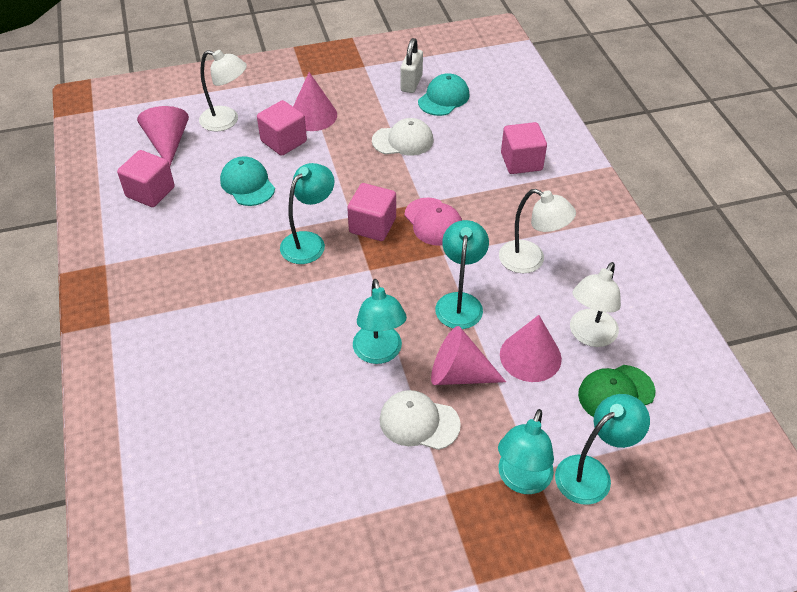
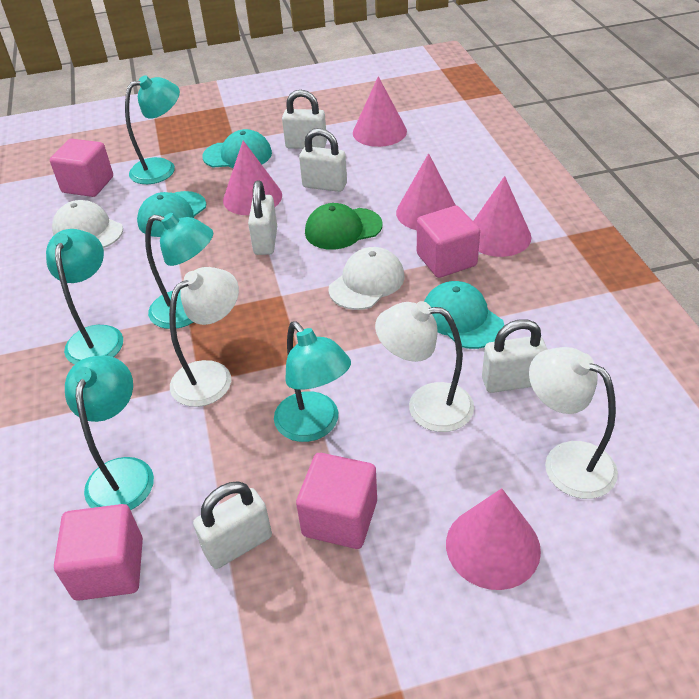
pink cap: 1 -> 0
pink cone: 4 -> 5
turquoise cap: 2 -> 3
white padlock: 1 -> 5

